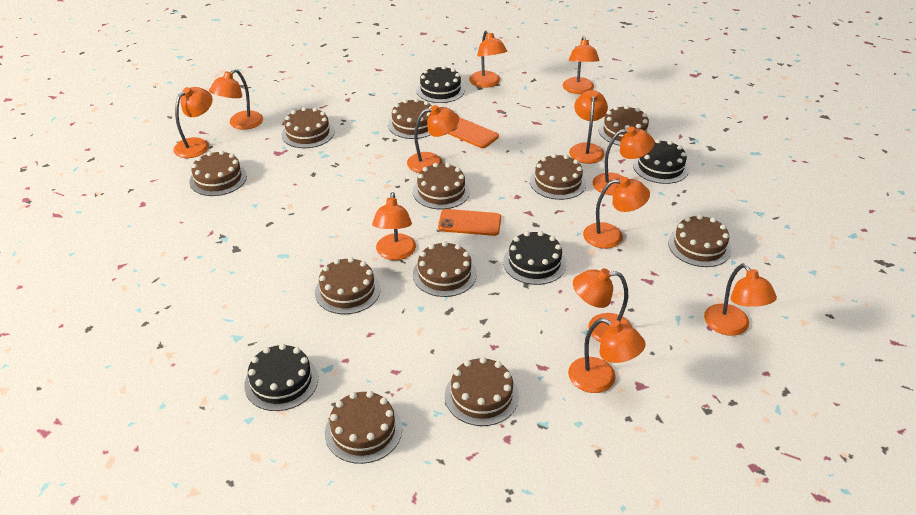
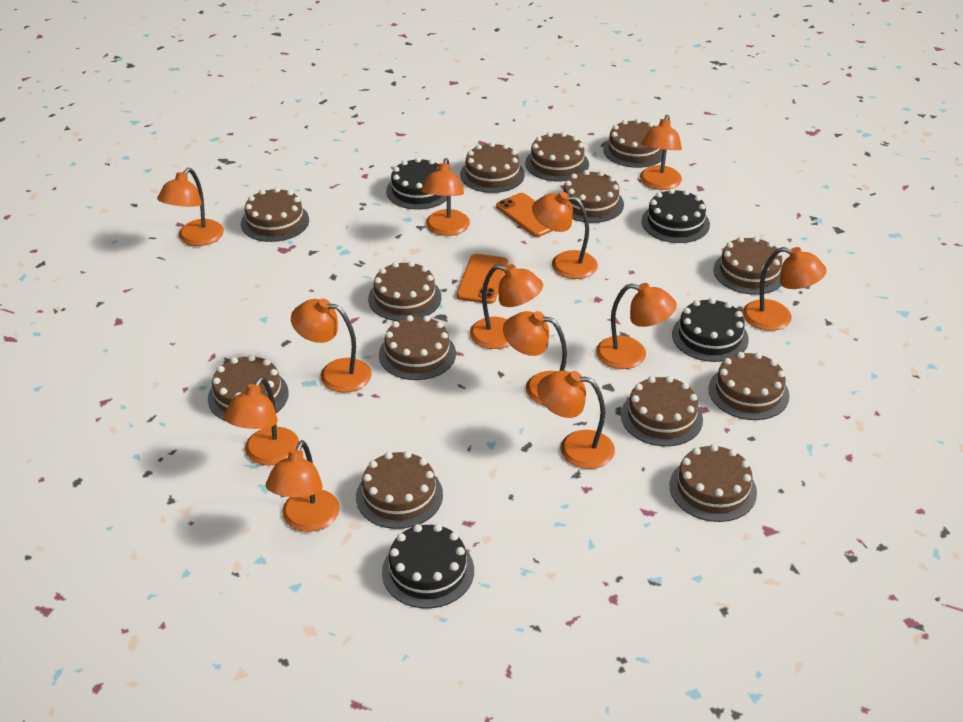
brown cake: 11 -> 13

